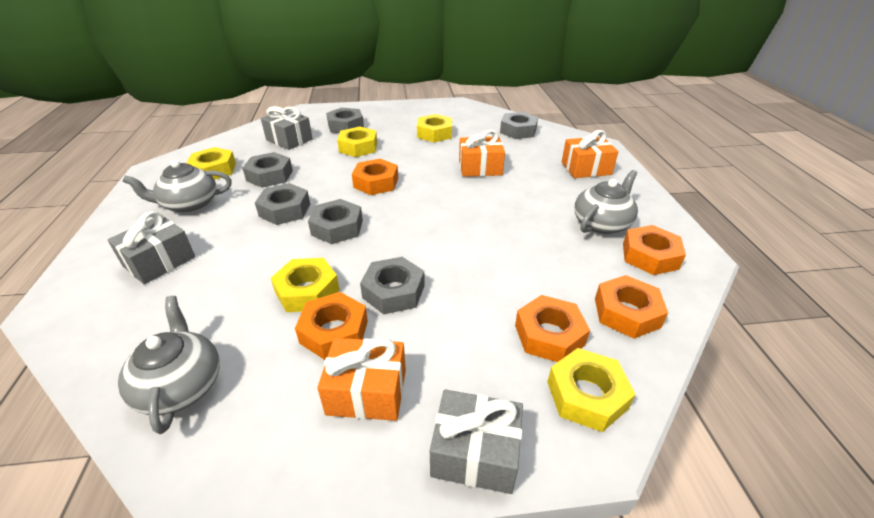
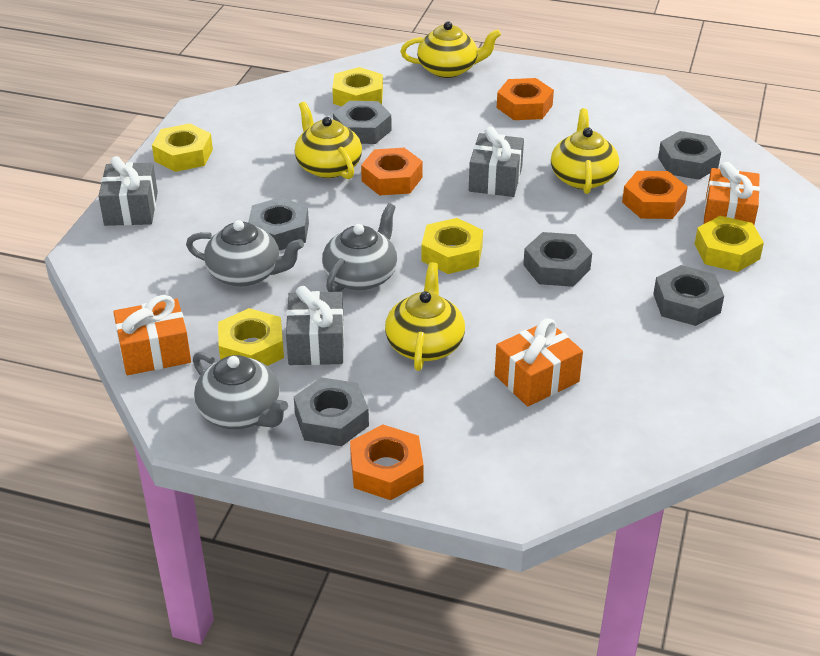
orange nut: 5 -> 4
yellow teapot: 0 -> 4

